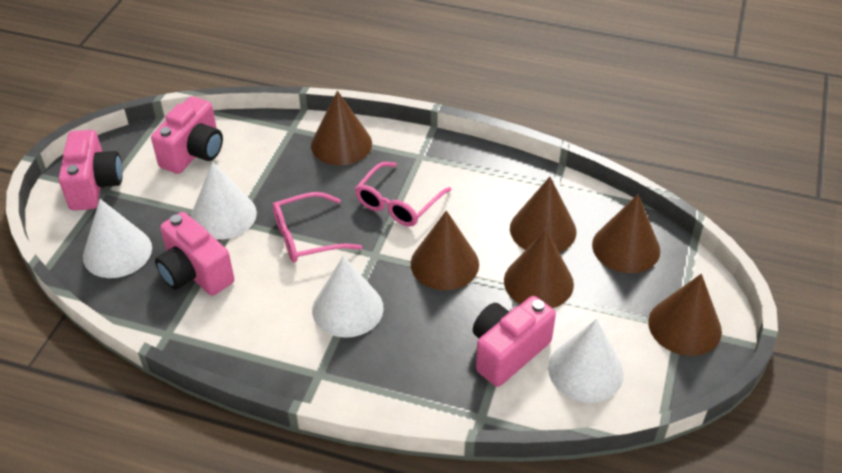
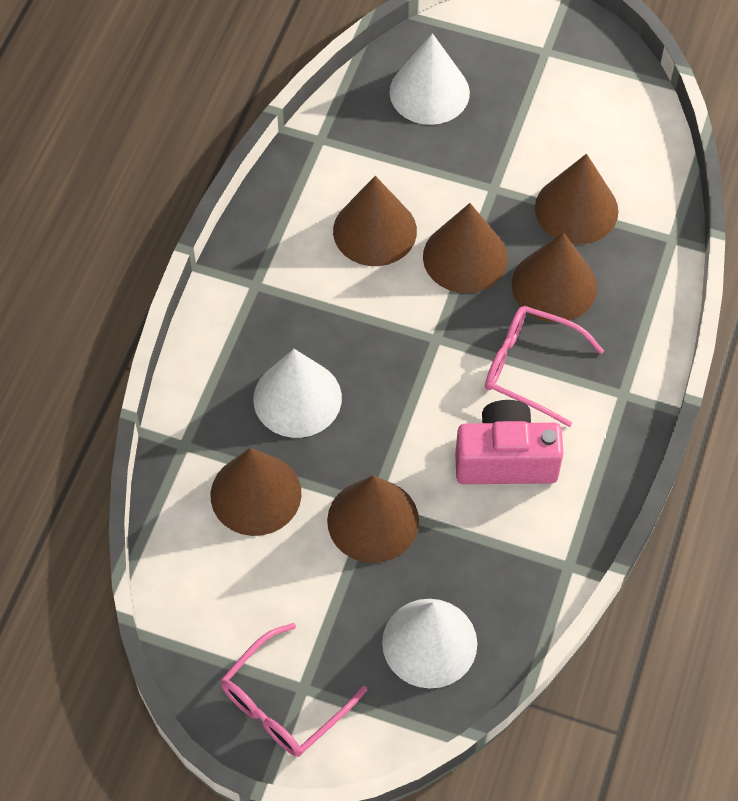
pink camera: 4 -> 1
white cone: 4 -> 3

